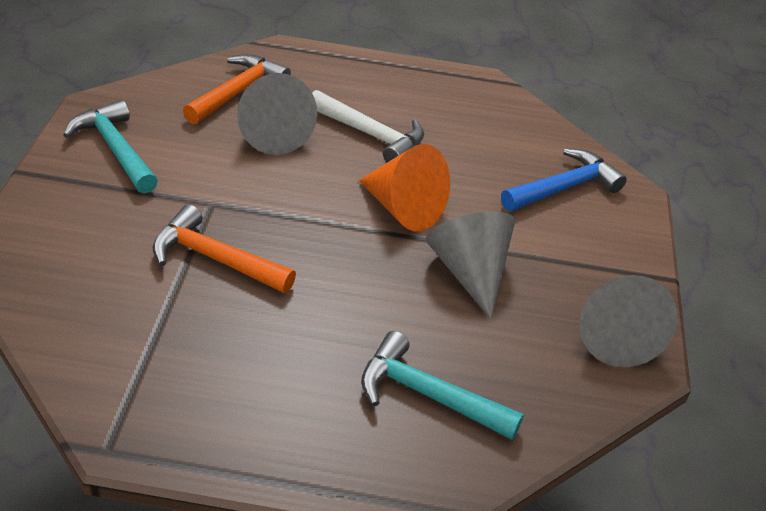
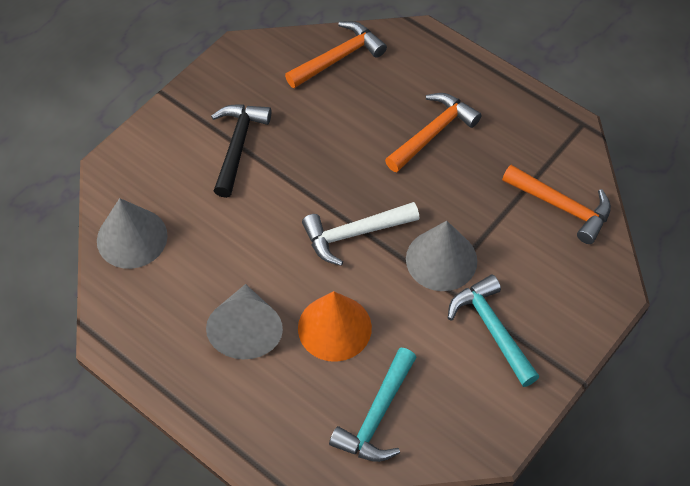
black hammer: 0 -> 1
blue hammer: 1 -> 0
orange hammer: 2 -> 3

